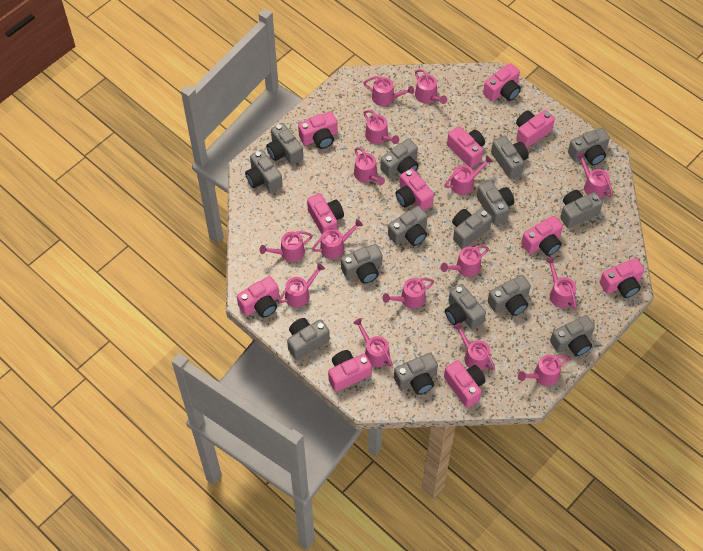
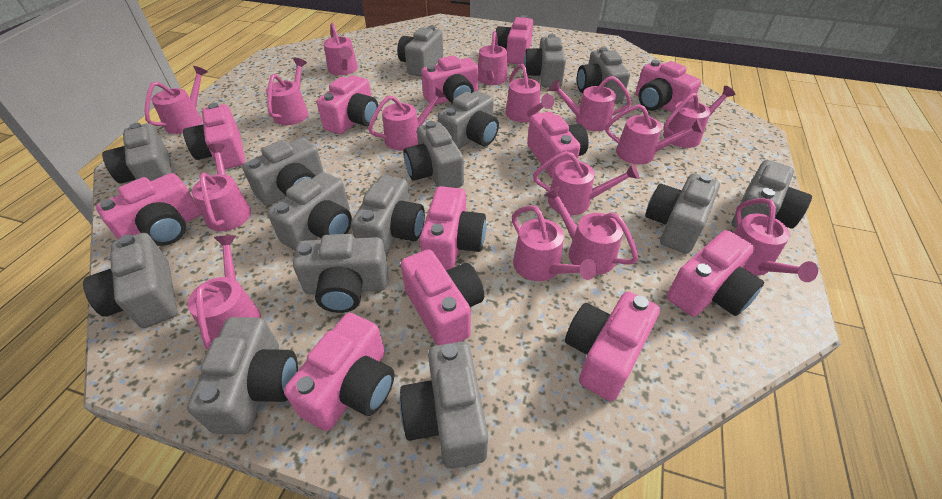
pink camera: 11 -> 12

